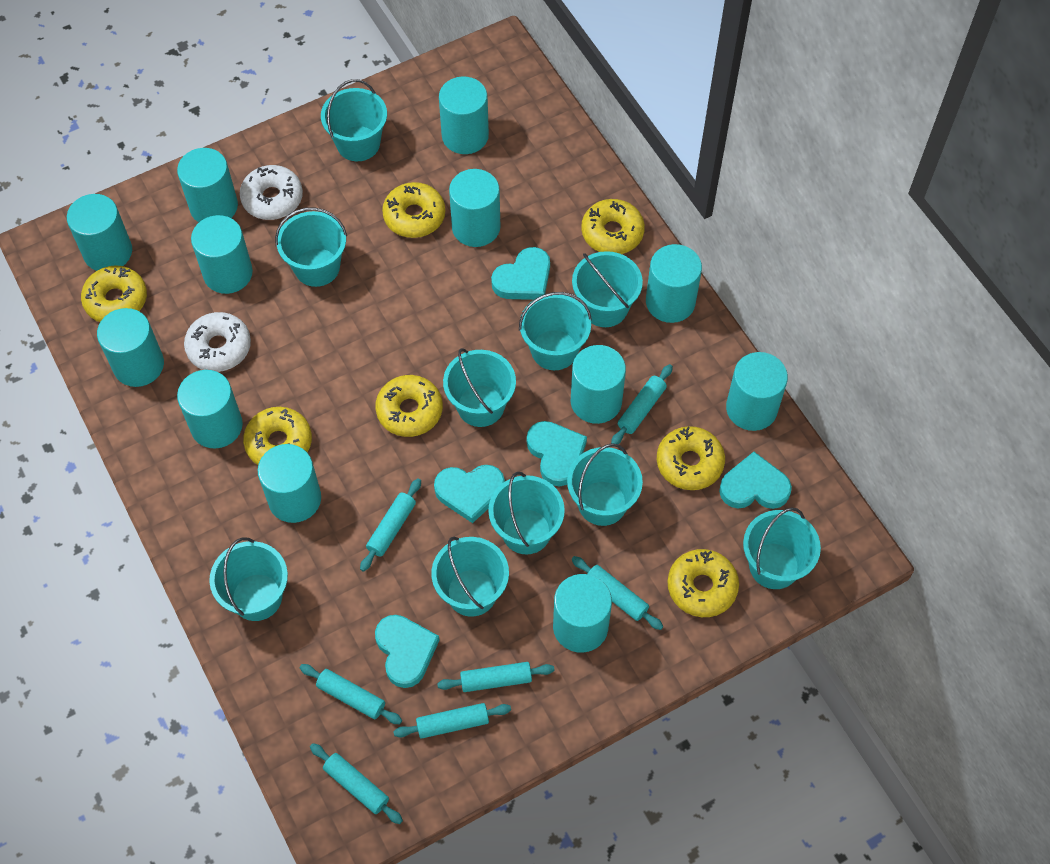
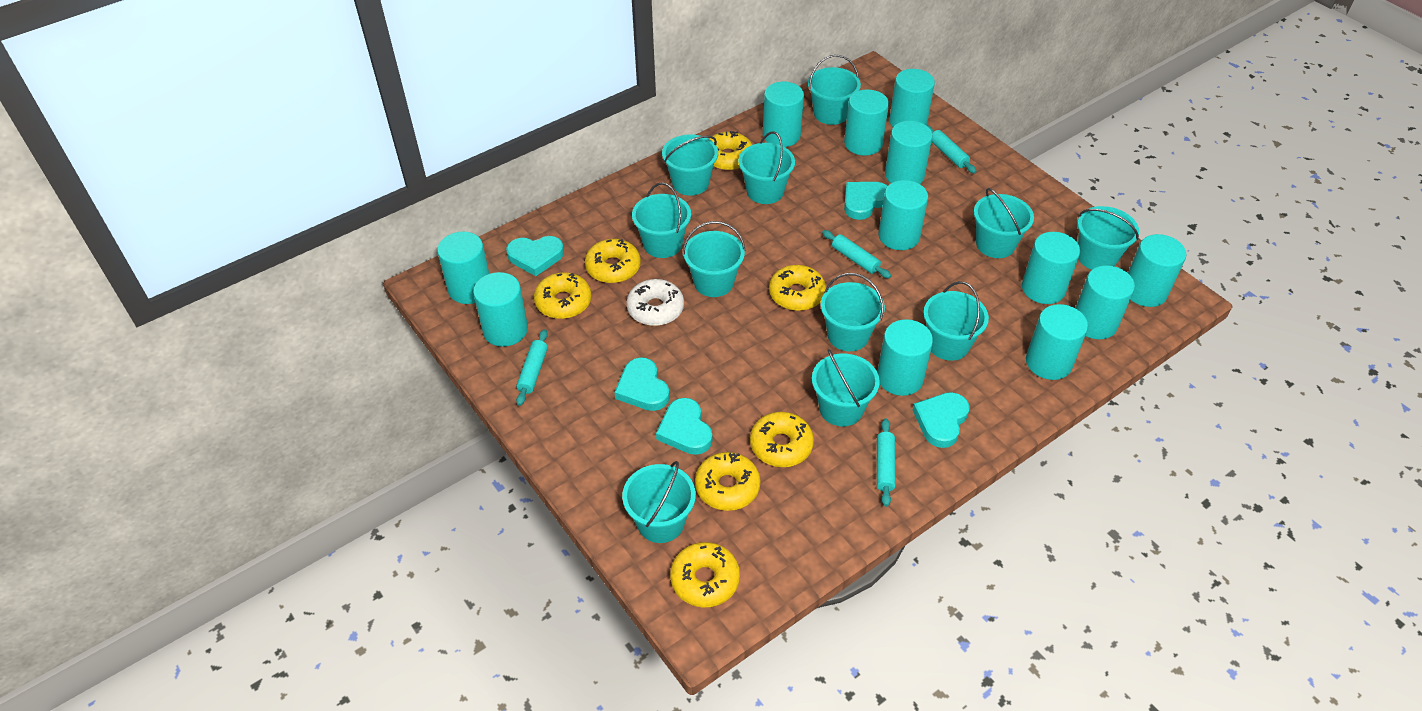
turquoise bucket: 10 -> 11
turquoise rolling pin: 7 -> 4
white donut: 2 -> 1

